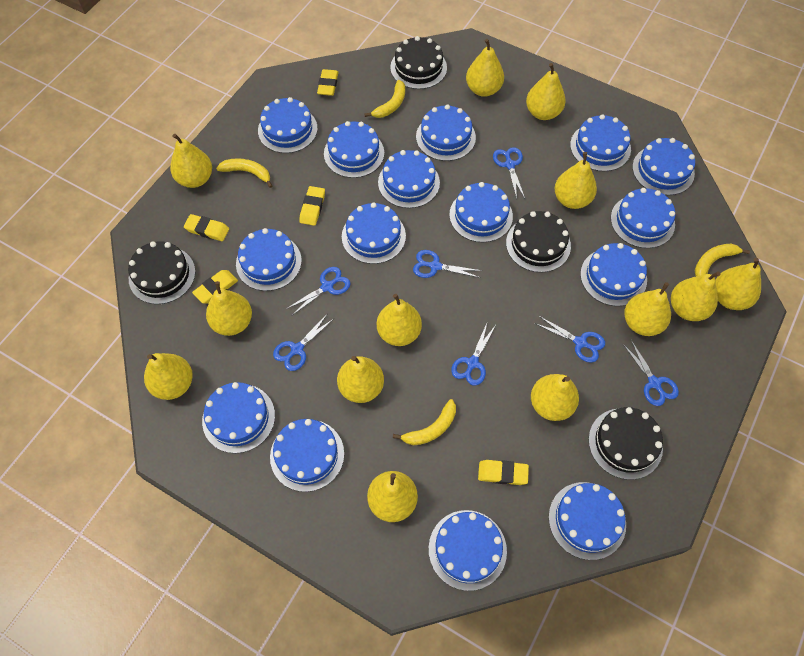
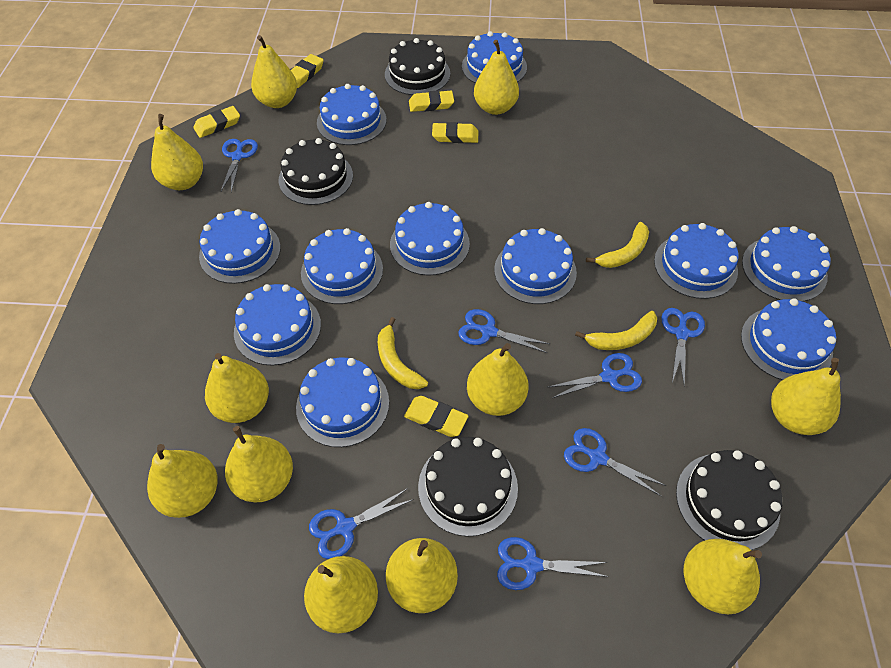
blue cake: 15 -> 11
yellow banana: 4 -> 3
yellow pear: 13 -> 11

